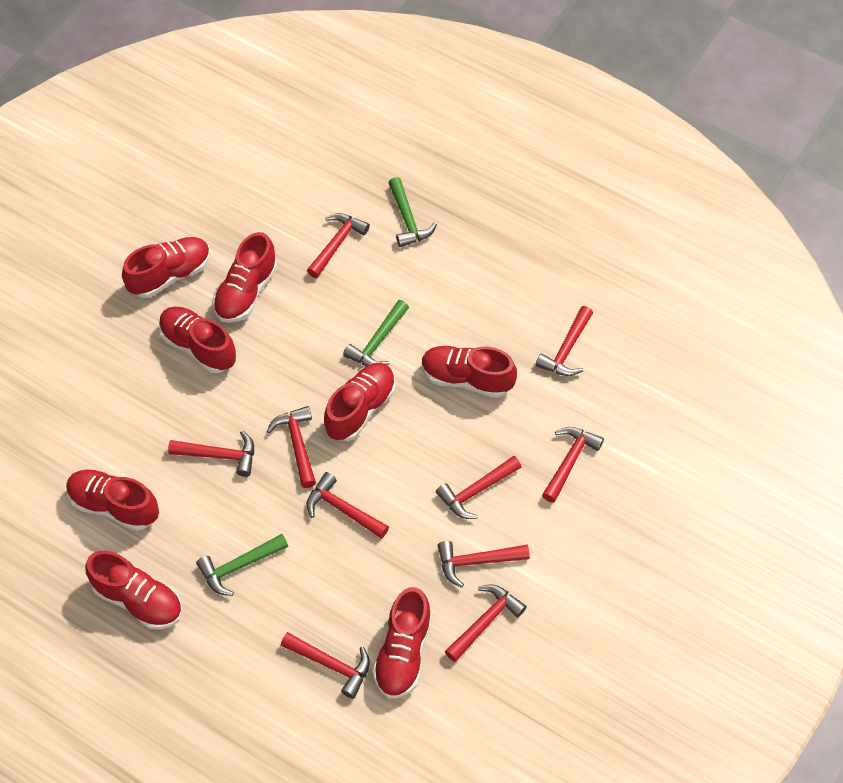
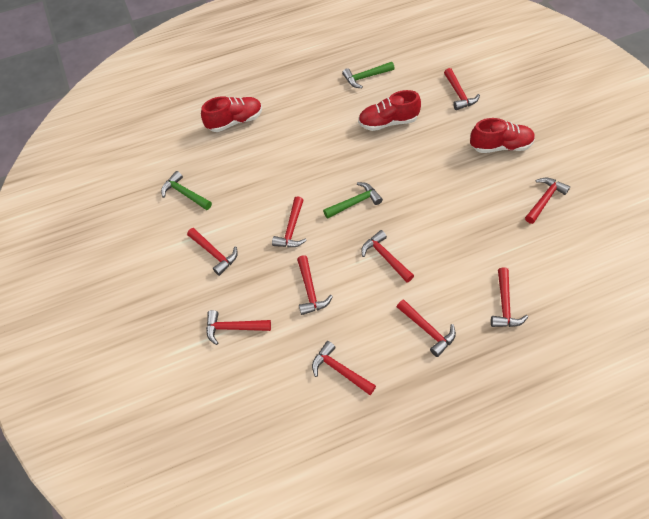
red shoe: 8 -> 3

